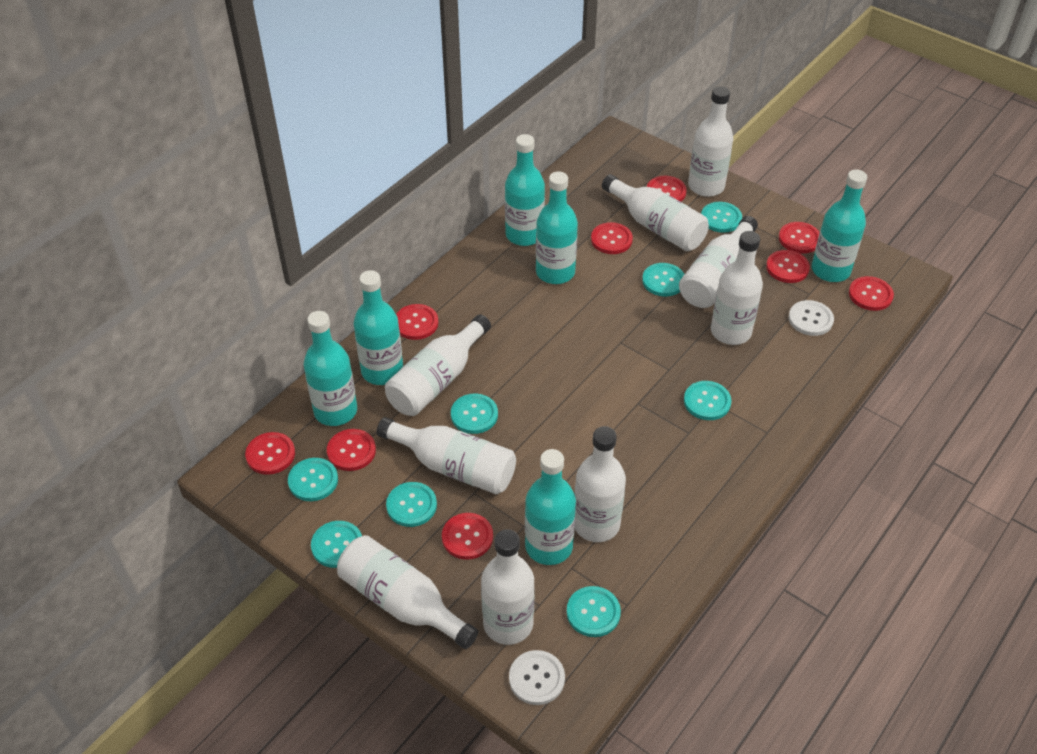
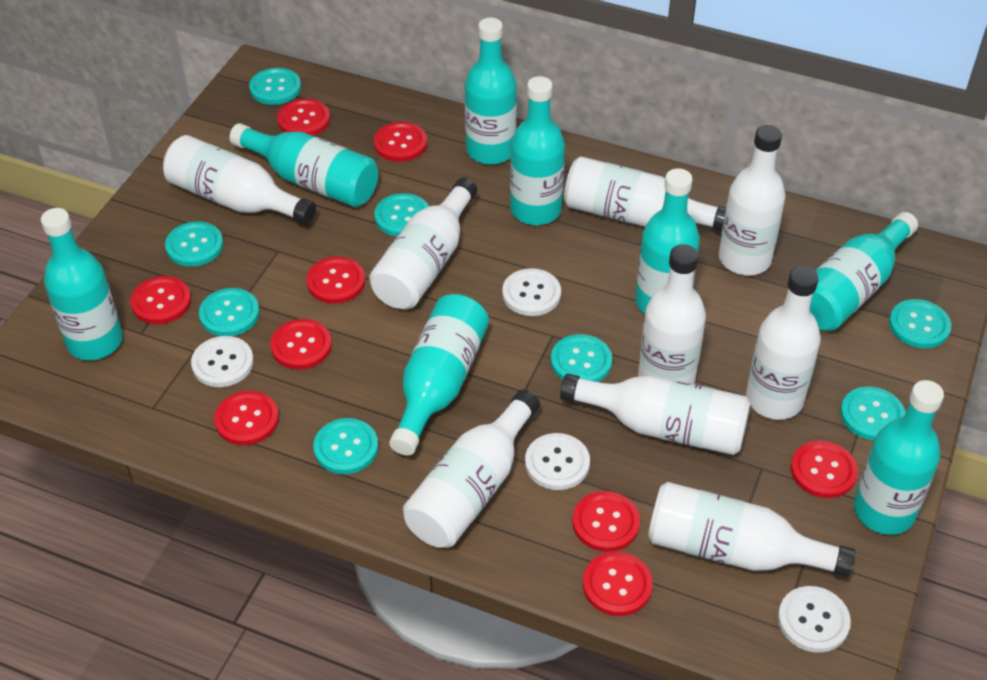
turquoise bottle: 6 -> 8
white button: 2 -> 4

